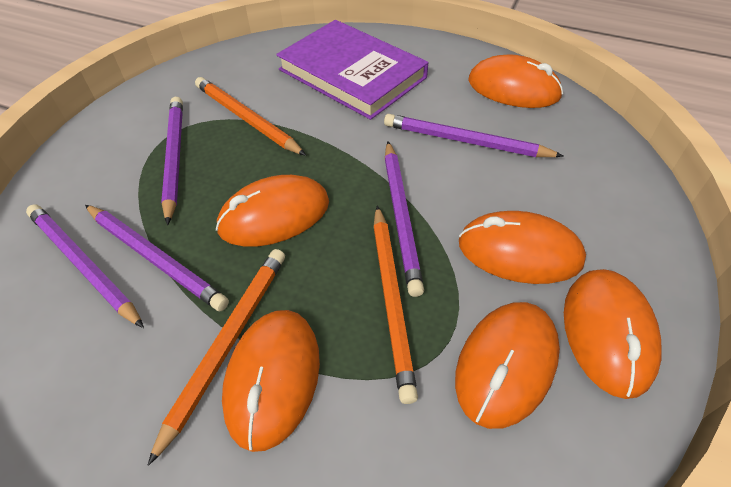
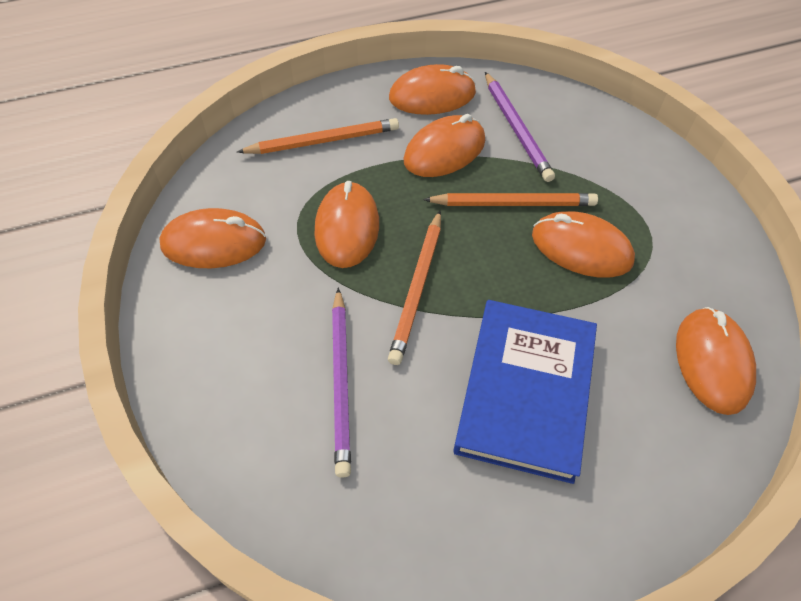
blue book: 0 -> 1
purple book: 1 -> 0
purple pencil: 5 -> 2

